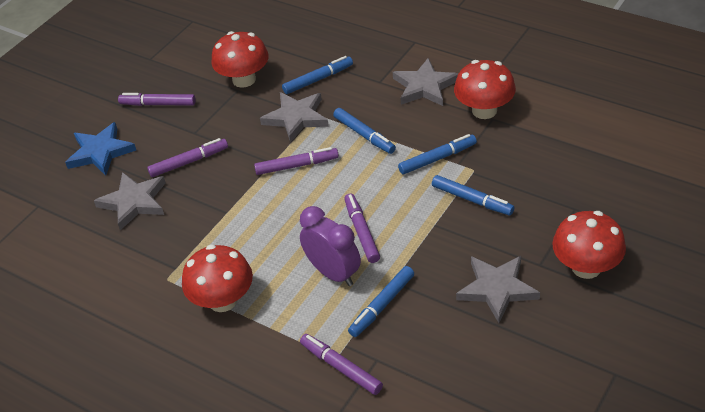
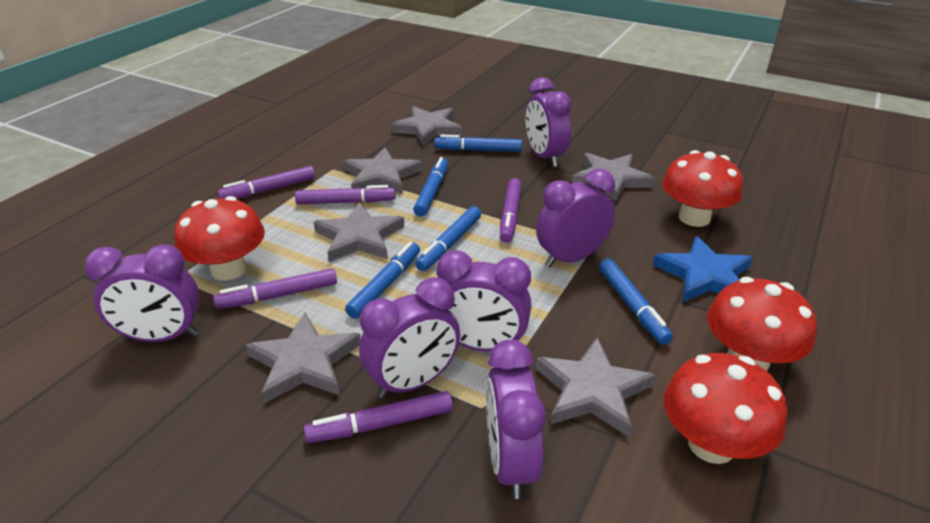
grey star: 4 -> 6
purple clock: 1 -> 6

